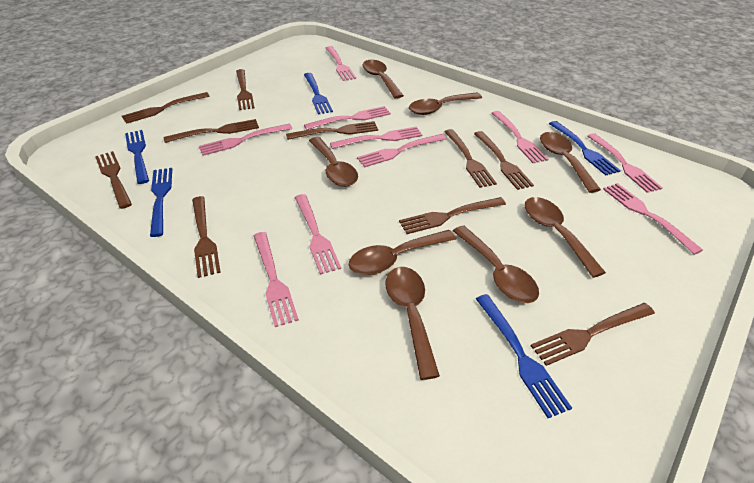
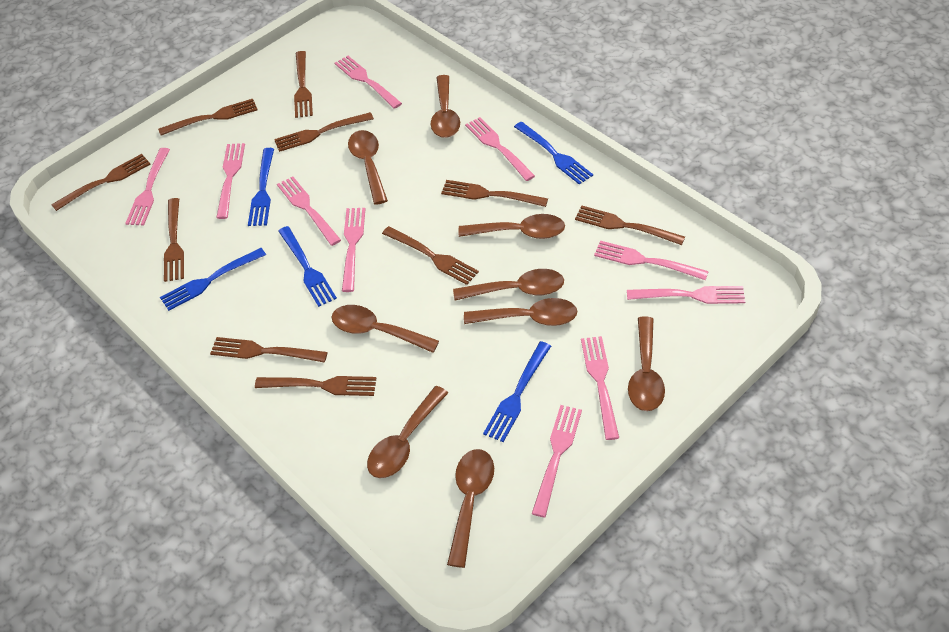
brown spoon: 8 -> 9

